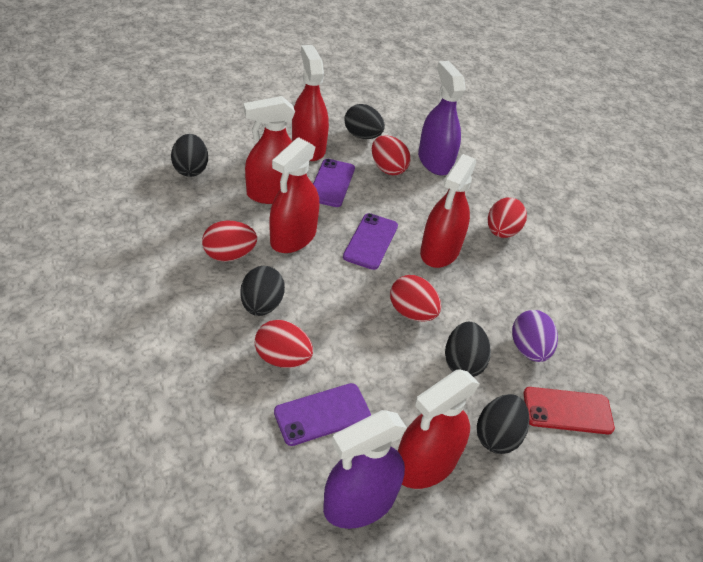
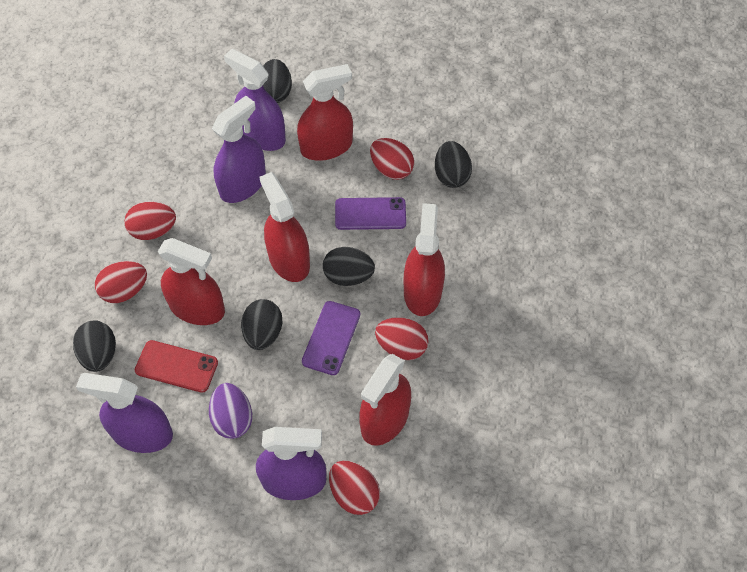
purple phone: 3 -> 2
purple spray bottle: 2 -> 4

